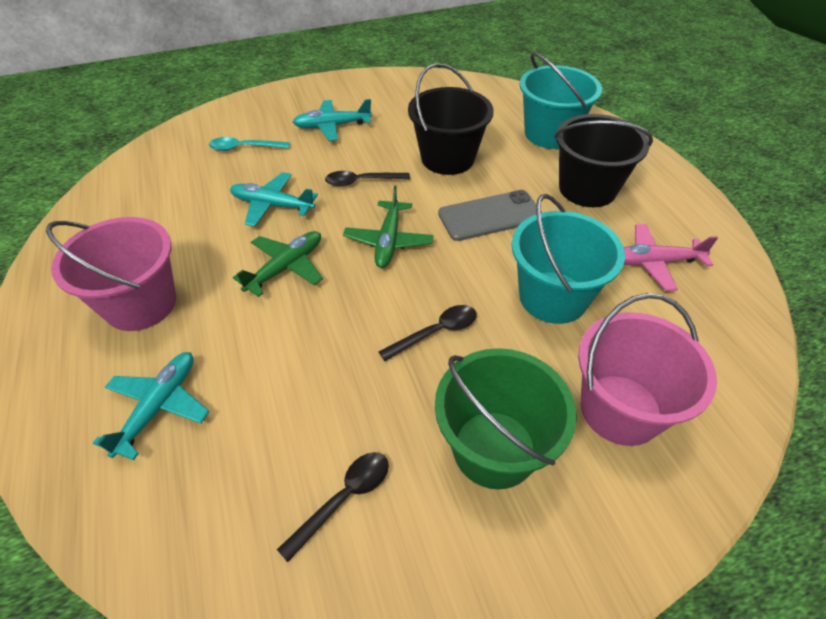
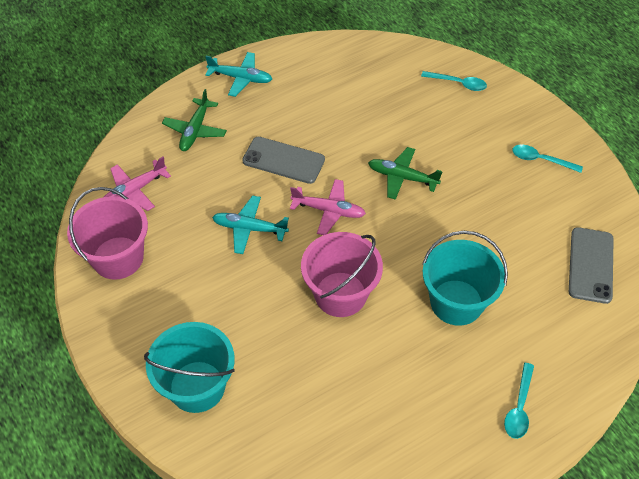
black bucket: 2 -> 0
black spoon: 3 -> 0
green bucket: 1 -> 0
grey phone: 1 -> 2
pink plane: 1 -> 2
turquoise plane: 3 -> 2
turquoise spoon: 1 -> 3

